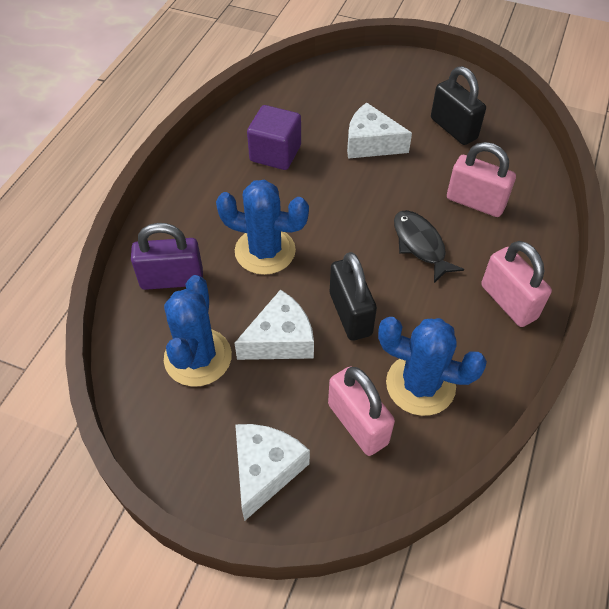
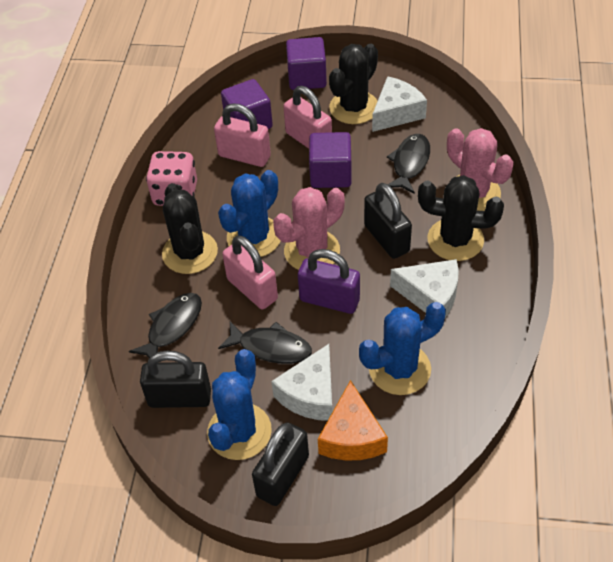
black cactus: 0 -> 3
black fish: 1 -> 3
black padlock: 2 -> 3
orange cheese: 0 -> 1
pink cactus: 0 -> 2
pink dice: 0 -> 1
purple cube: 1 -> 3

